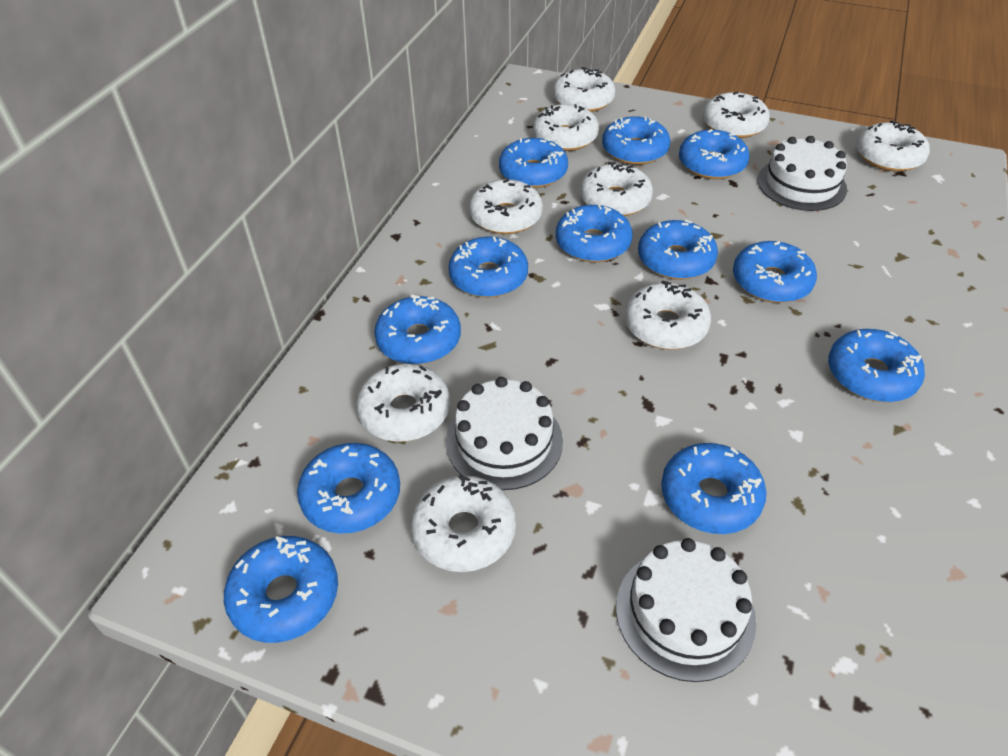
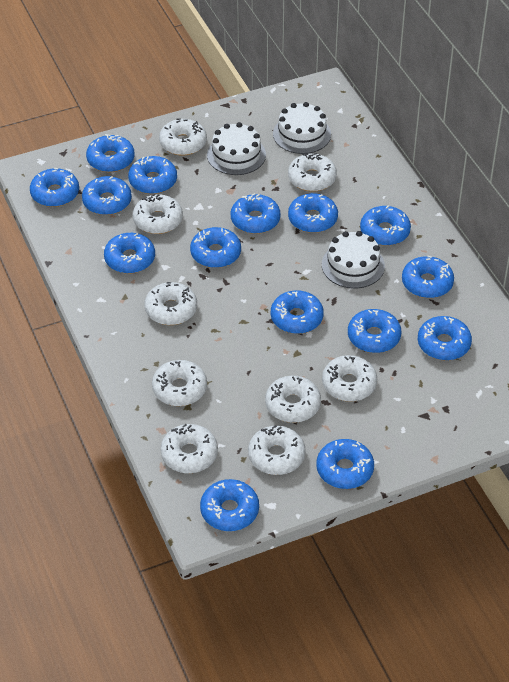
blue donut: 12 -> 15

